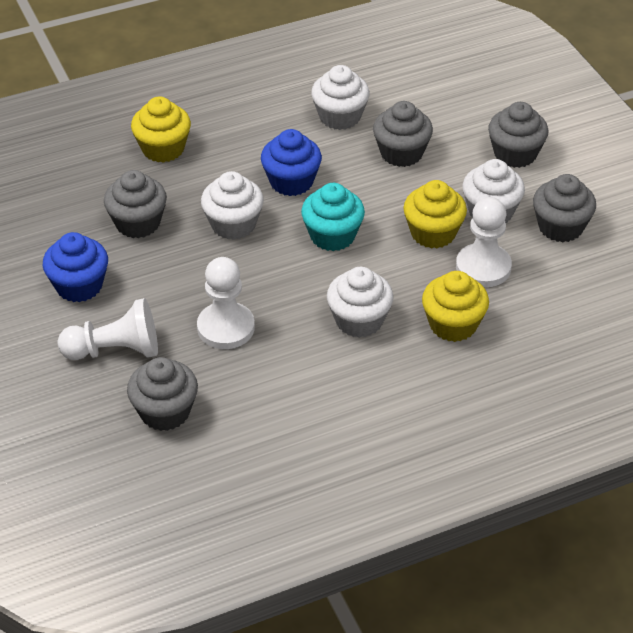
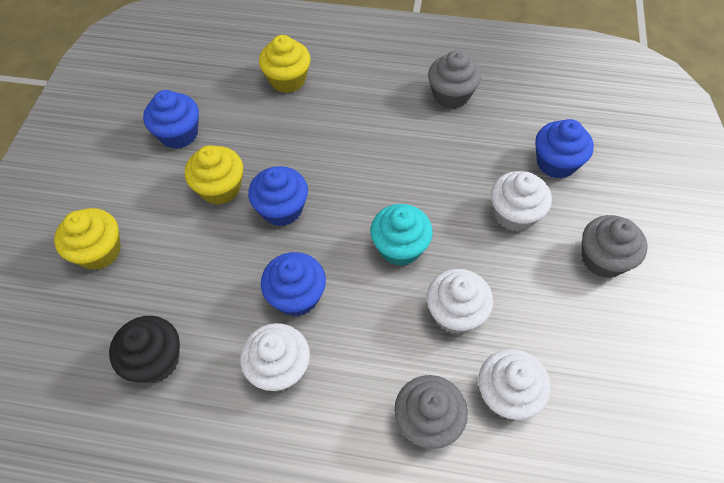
black cupcake: 0 -> 1
blue cupcake: 2 -> 4
grey cupcake: 5 -> 3
white pawn: 3 -> 0

